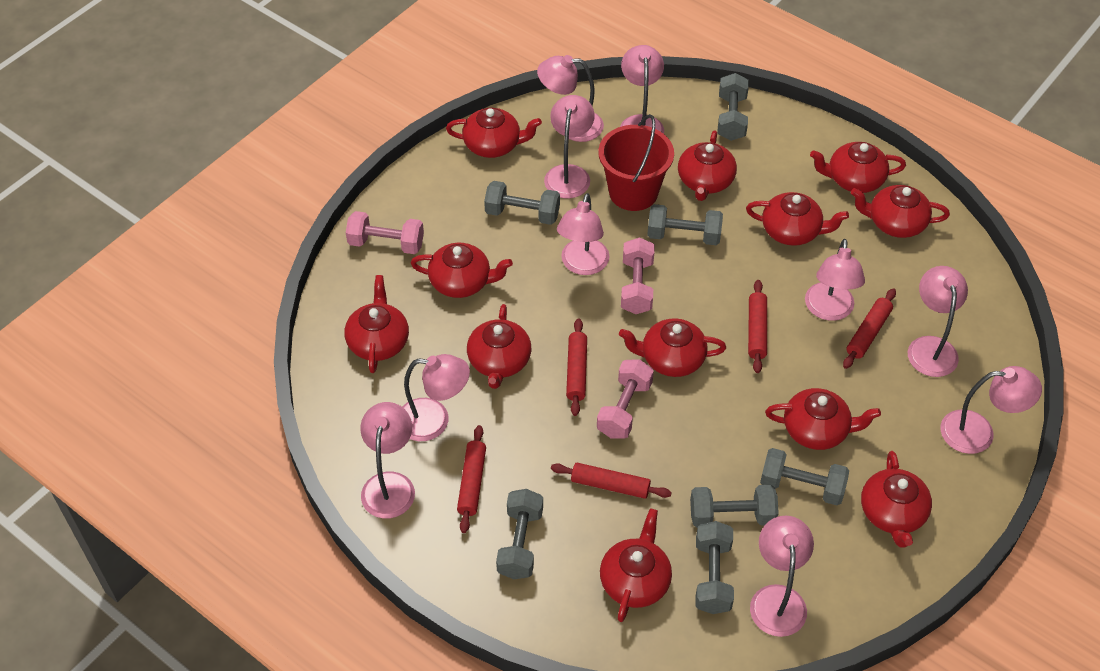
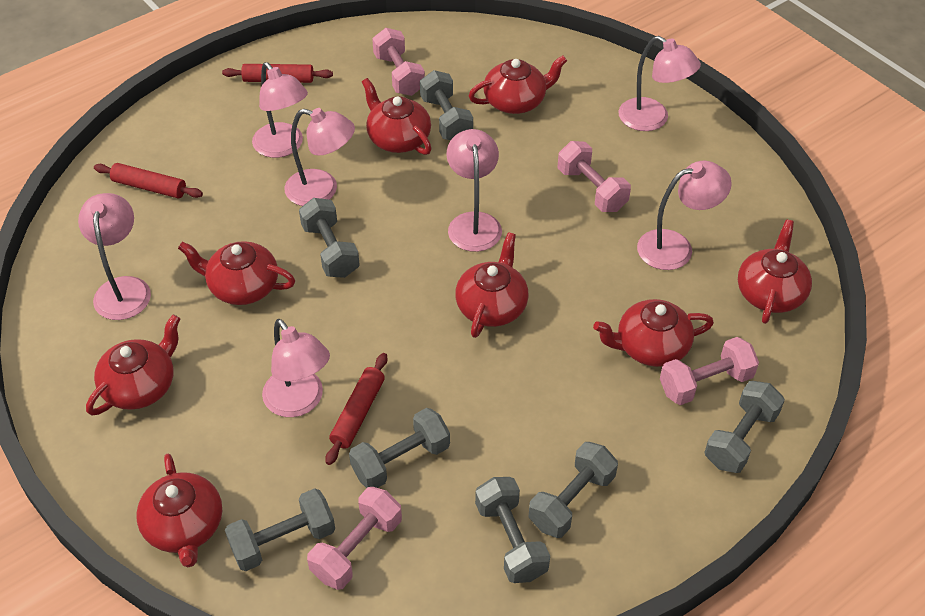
pink dumbbell: 3 -> 4
pink lamp: 10 -> 7
red bucket: 1 -> 0
red rolling pin: 5 -> 3
red teapot: 12 -> 8

